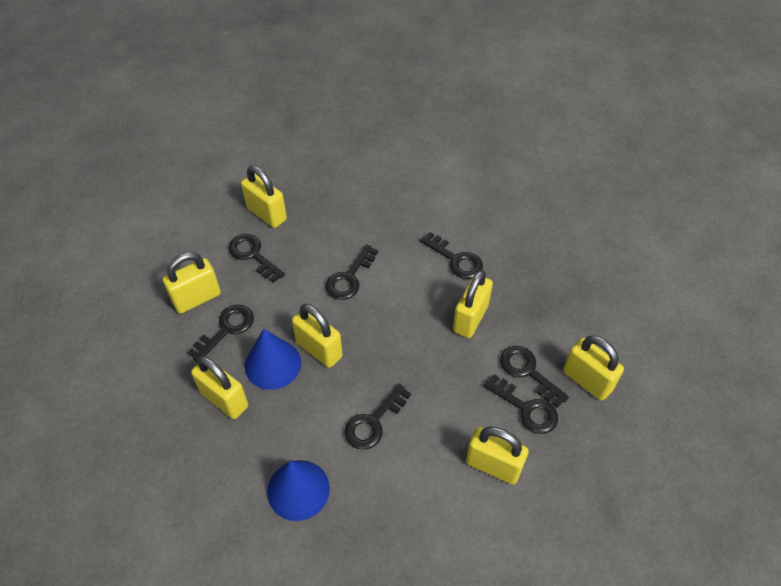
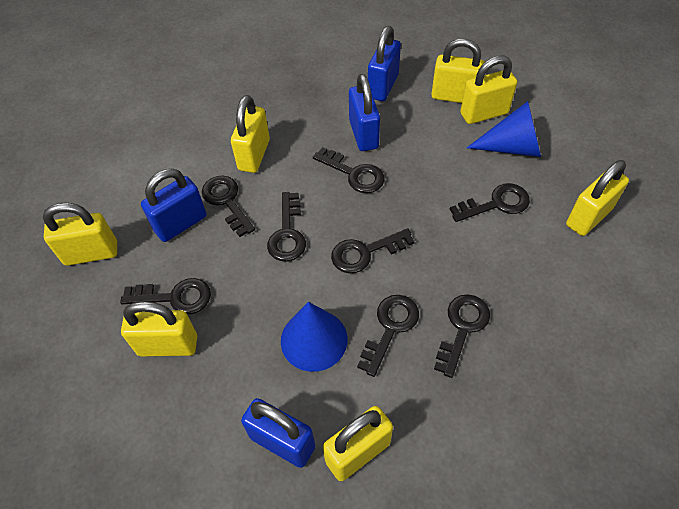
black key: 7 -> 8
blue padlock: 0 -> 4

